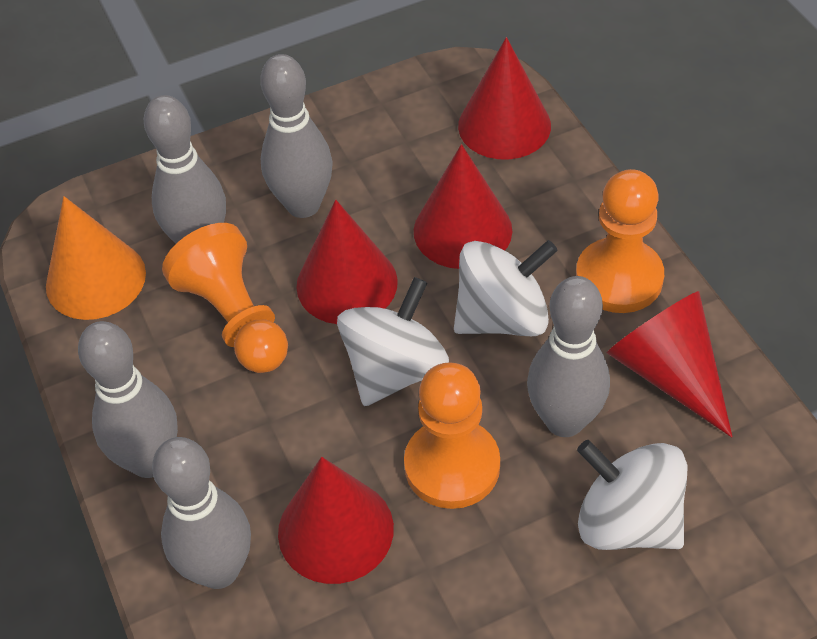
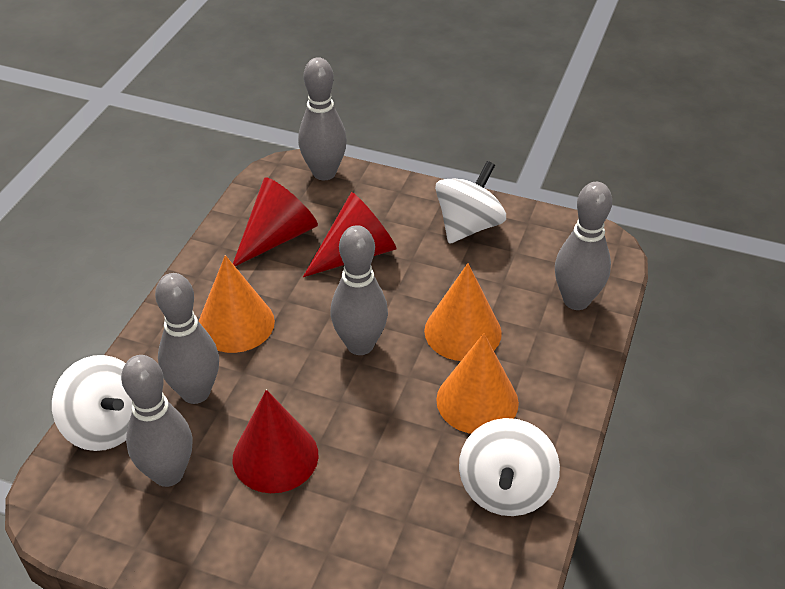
orange cone: 1 -> 3
orange pawn: 3 -> 0
red cone: 5 -> 3

